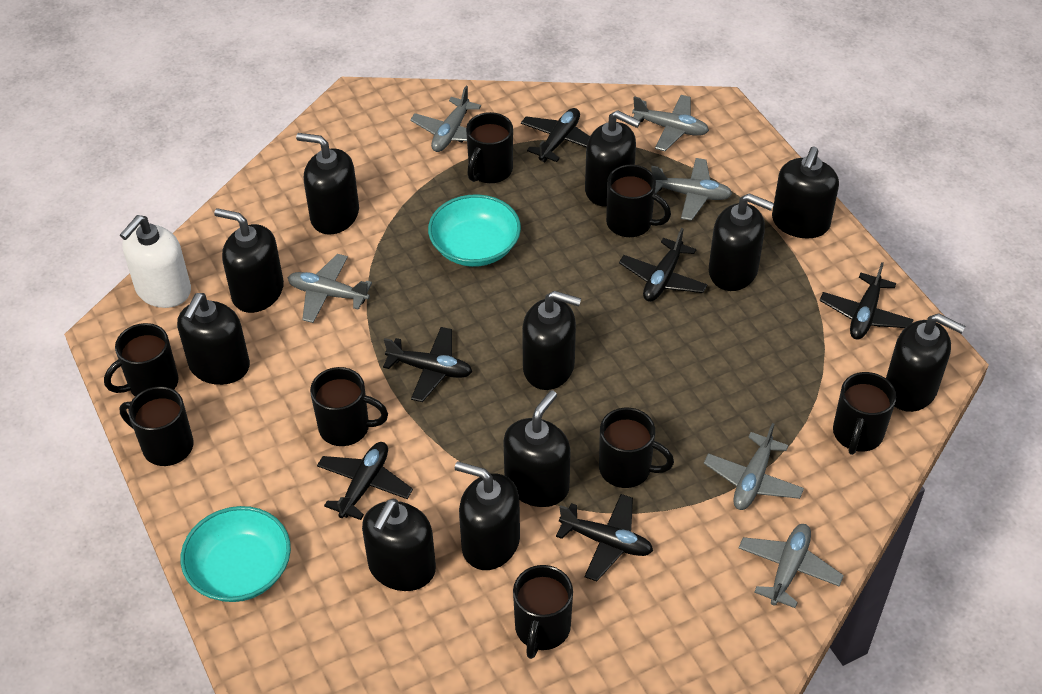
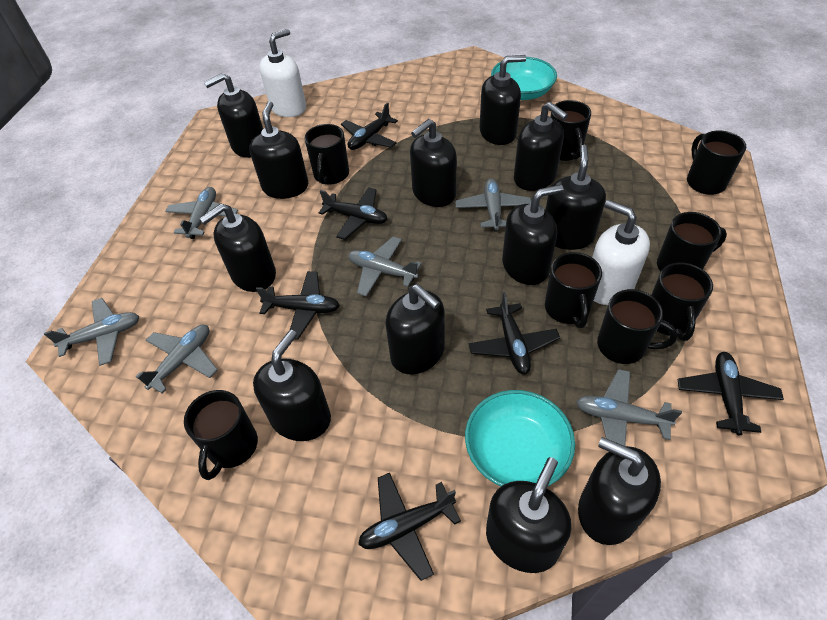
black soap dispenser: 11 -> 12
white soap dispenser: 1 -> 2

